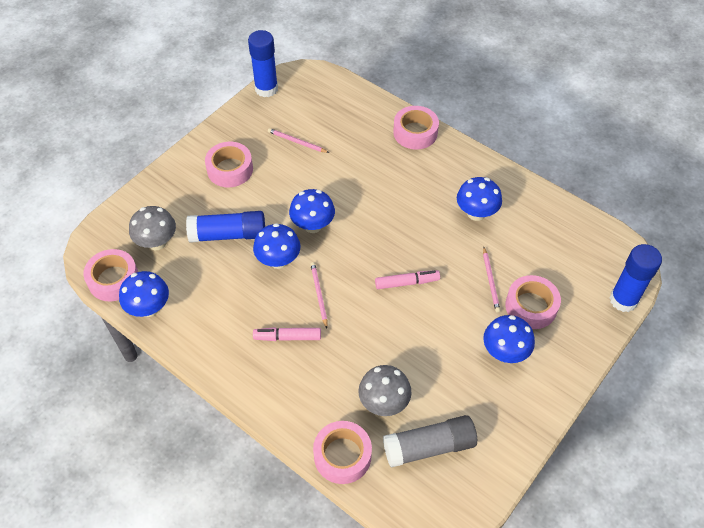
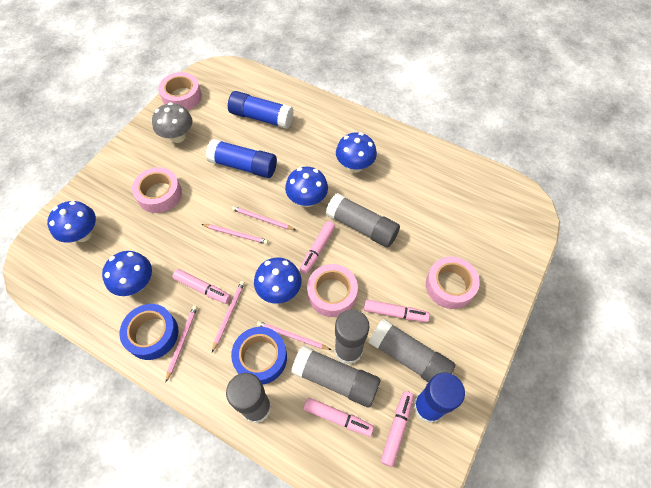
blue tape: 0 -> 2
grey glue stick: 1 -> 5
grey mushroom: 2 -> 1
pink marker: 2 -> 5
pink pencil: 3 -> 5
pink tape: 5 -> 4

